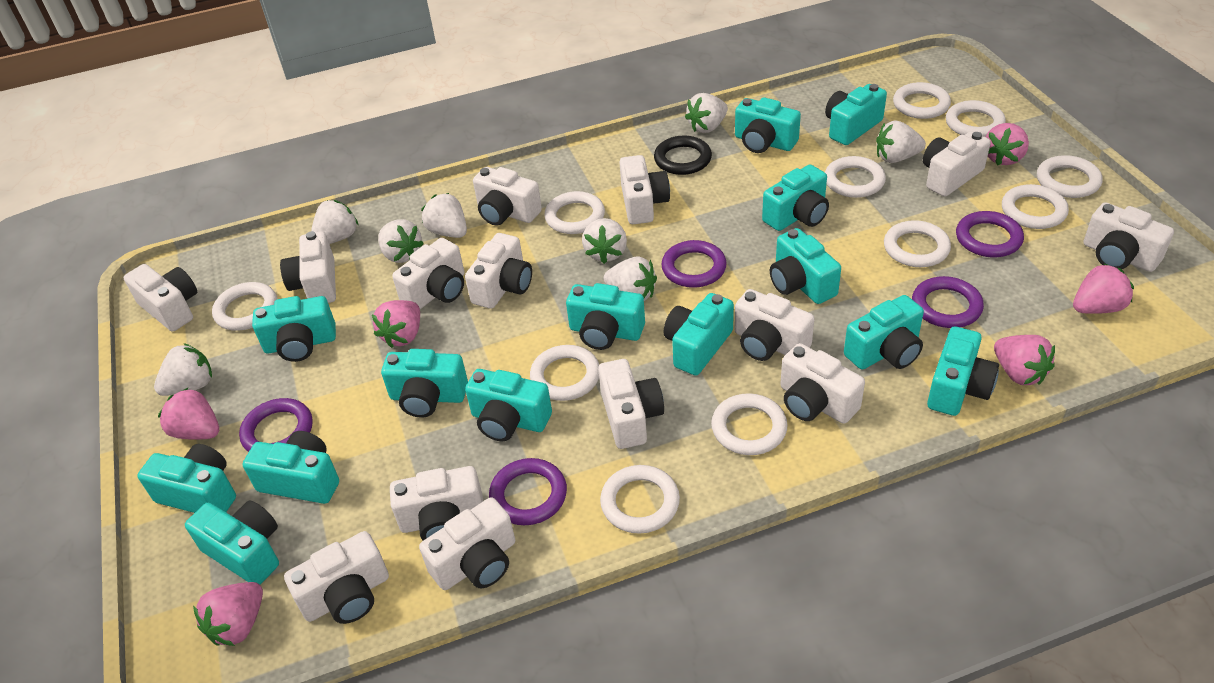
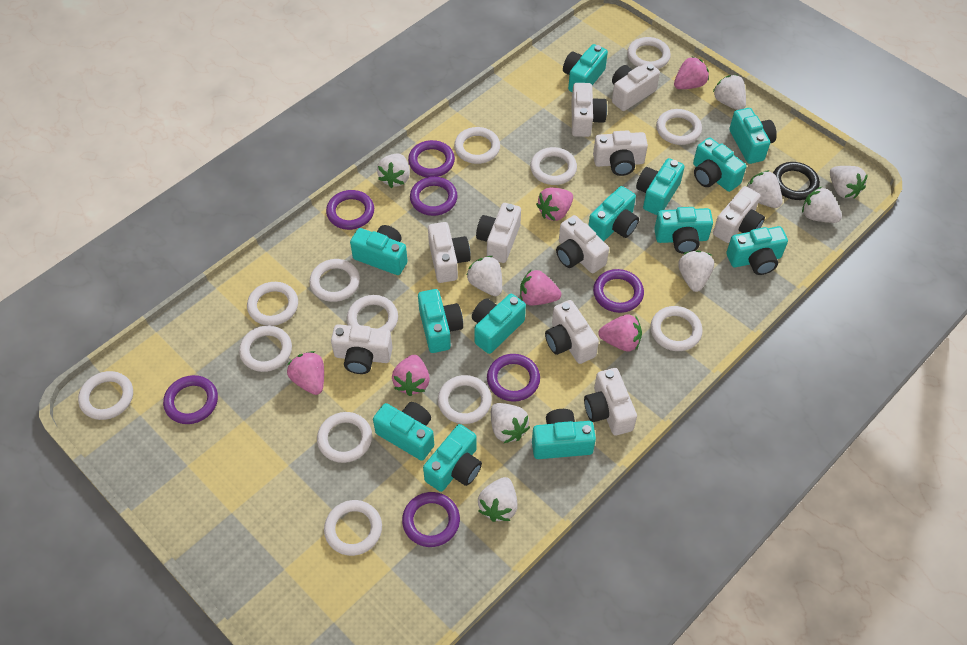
purple ring: 5 -> 7
turquoise camera: 14 -> 13
white camera: 14 -> 10
white ring: 11 -> 13
white strawberry: 8 -> 9

